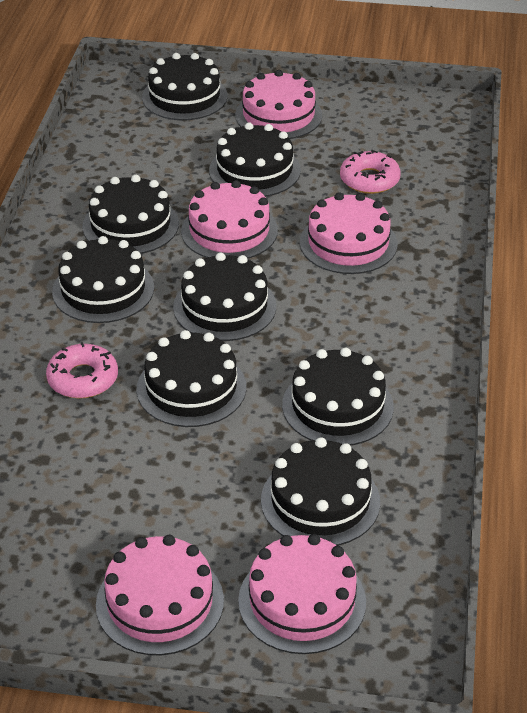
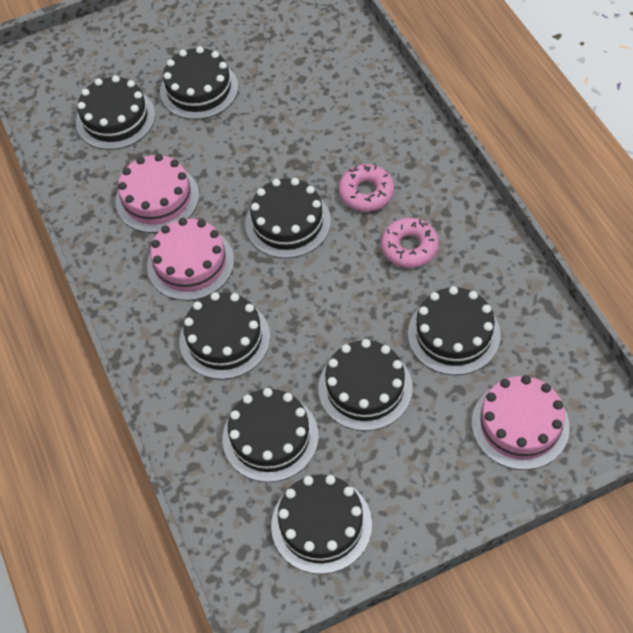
pink cake: 5 -> 3

